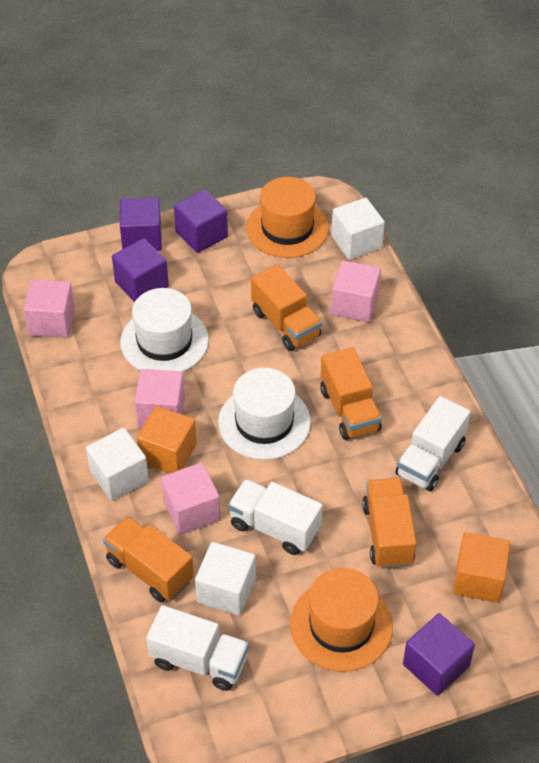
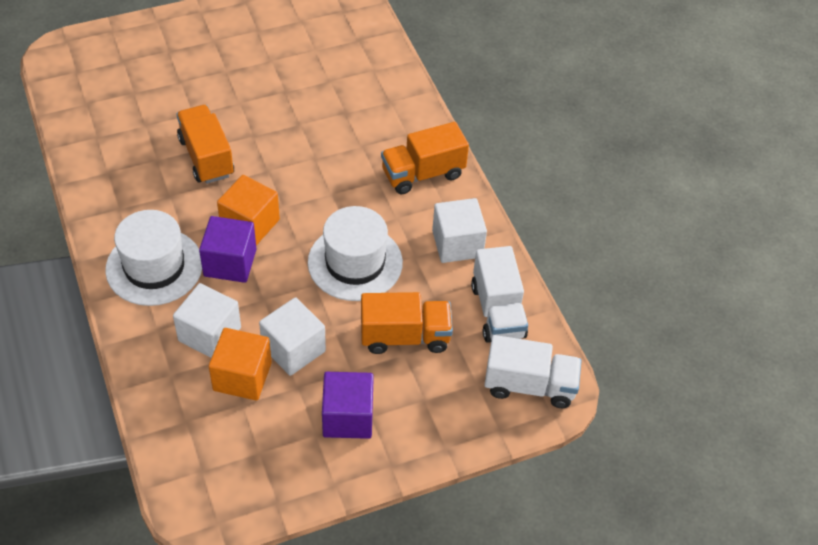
orange hat: 2 -> 0
orange truck: 4 -> 3
pink cube: 4 -> 0
purple cube: 4 -> 2
white truck: 3 -> 2

